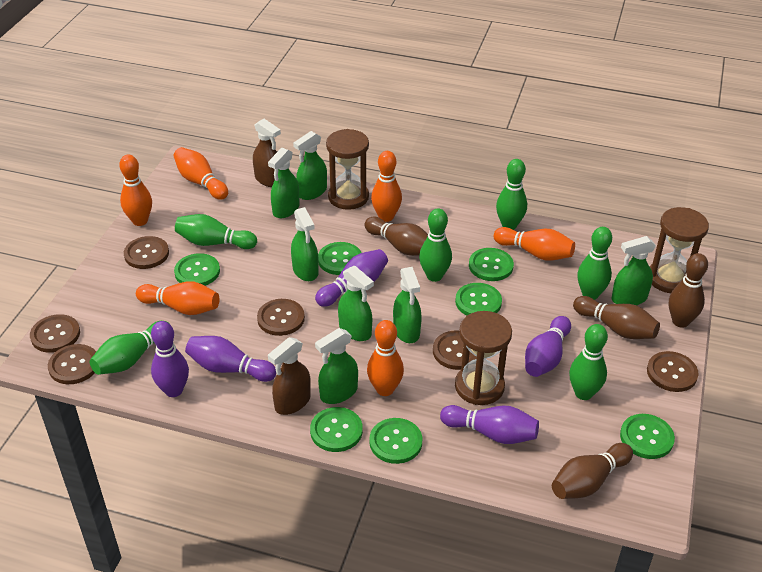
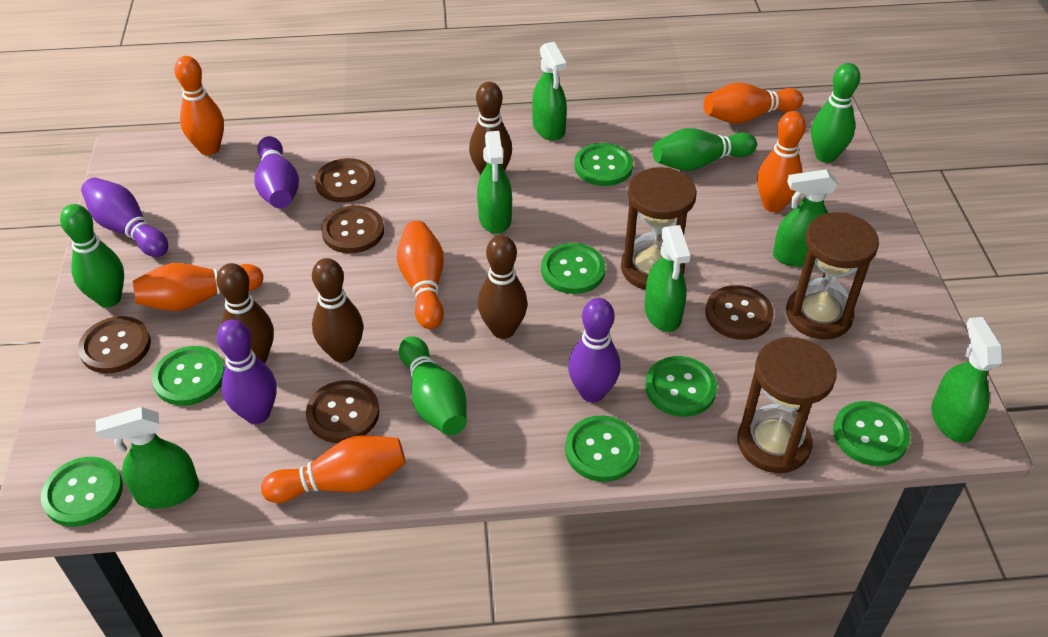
brown button: 6 -> 5
brown spray bottle: 2 -> 0
green bowling pin: 6 -> 4
green spray bottle: 7 -> 6
purple bowling pin: 5 -> 4

